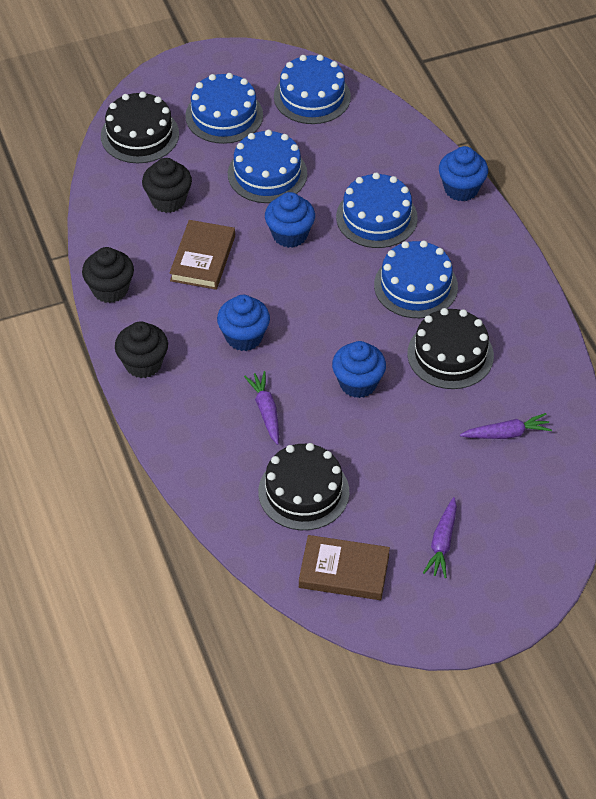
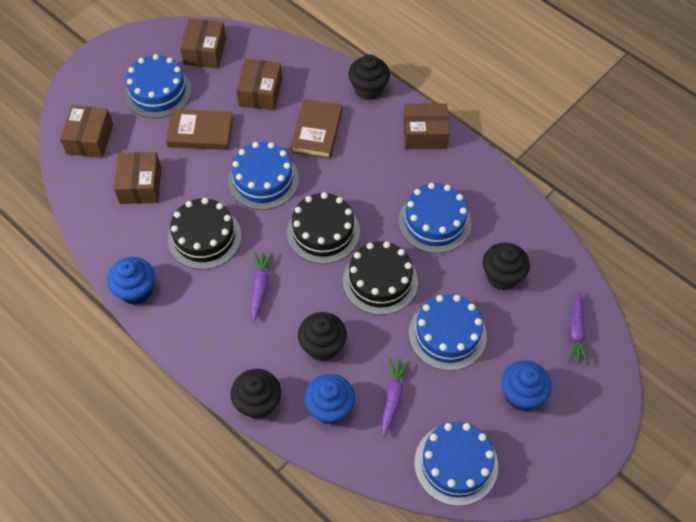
black cupcake: 3 -> 4
blue cupcake: 4 -> 3
brown box: 0 -> 5

